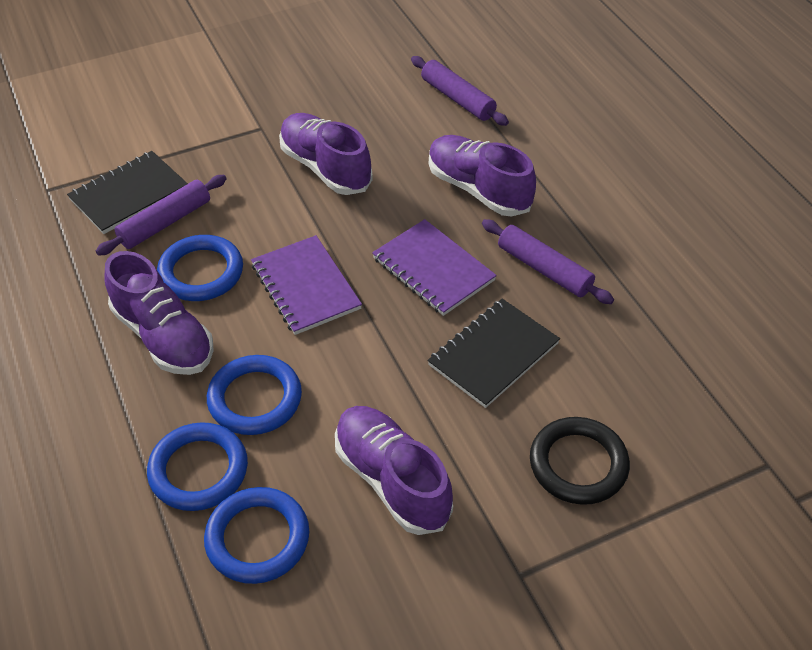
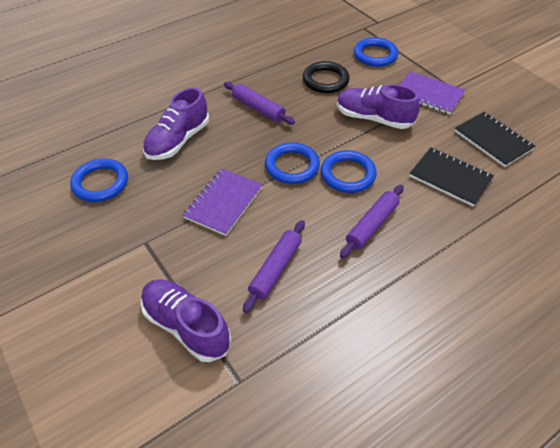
purple shoe: 4 -> 3

